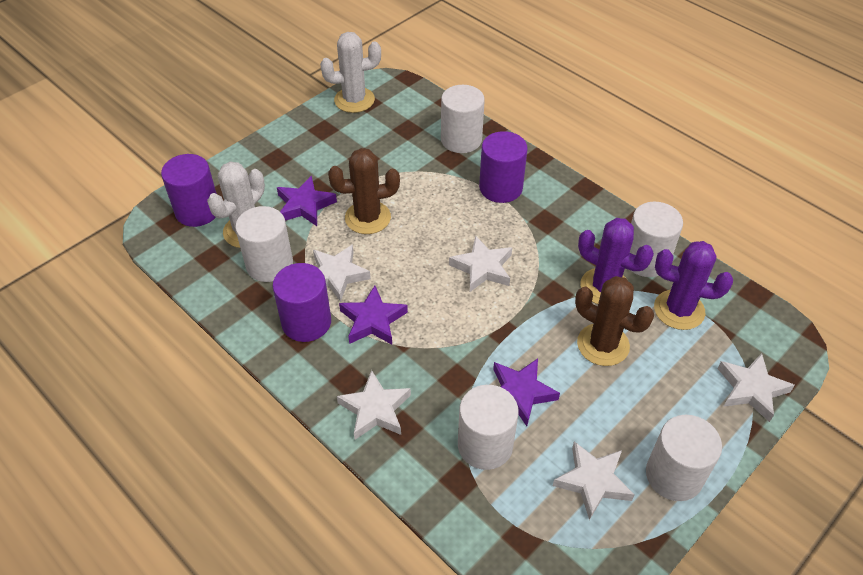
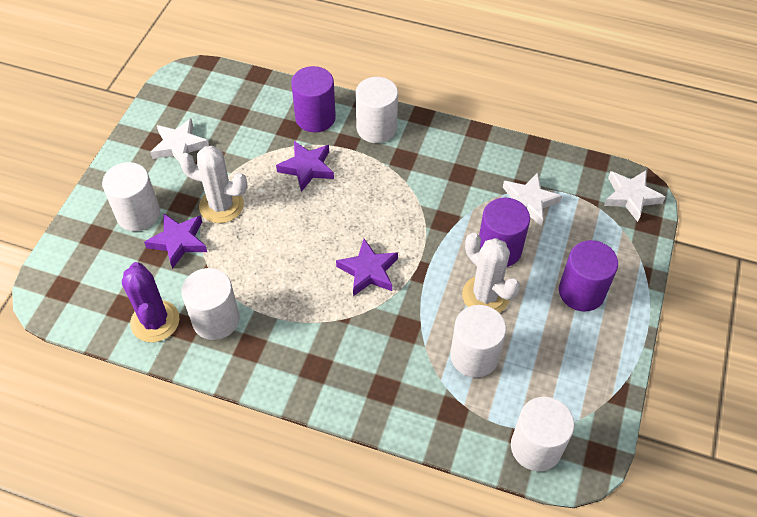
brown cactus: 2 -> 0
purple cactus: 2 -> 1
white star: 5 -> 3

